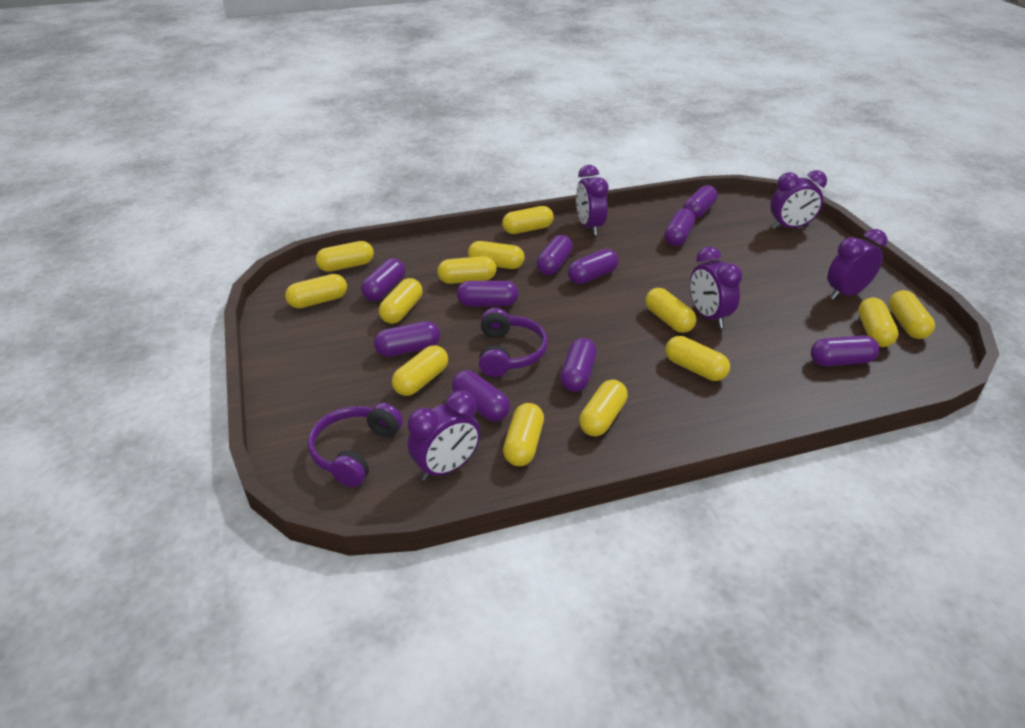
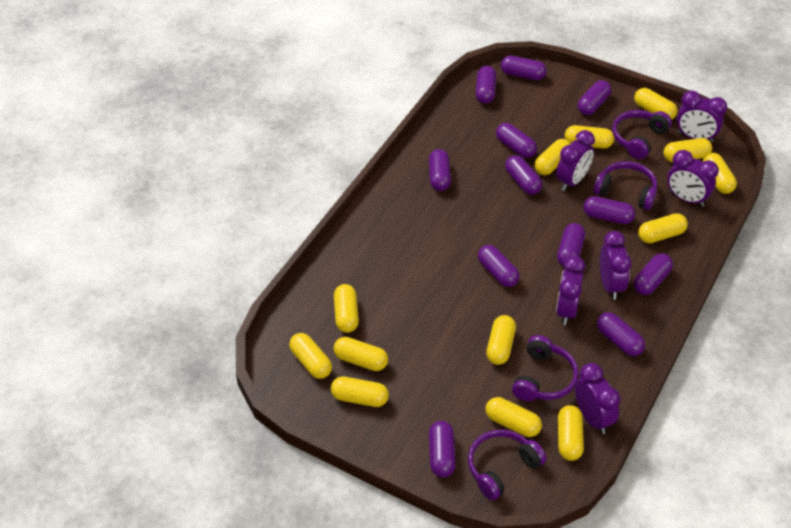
purple capsule: 10 -> 12
purple clock: 5 -> 6
purple headphones: 2 -> 4

